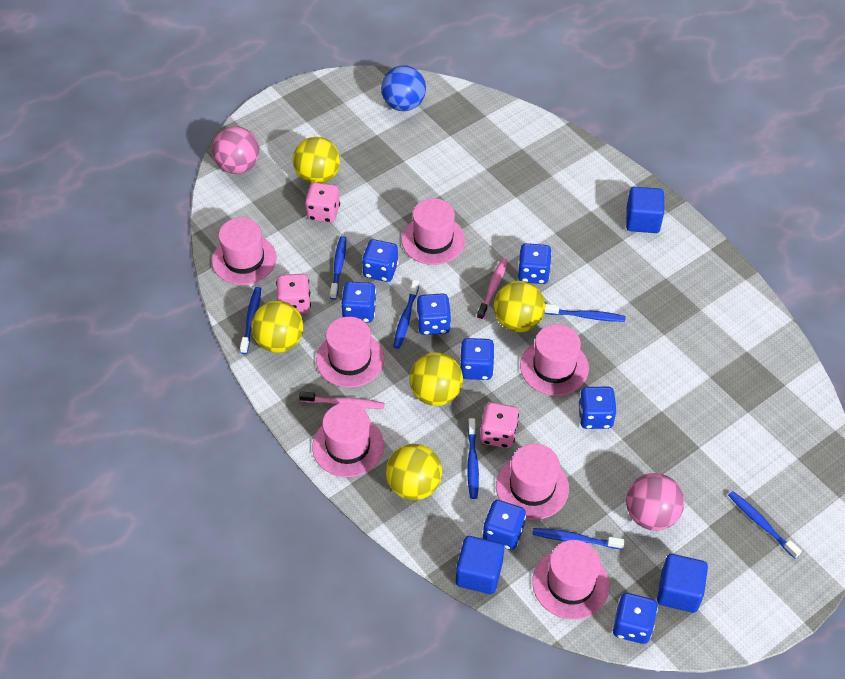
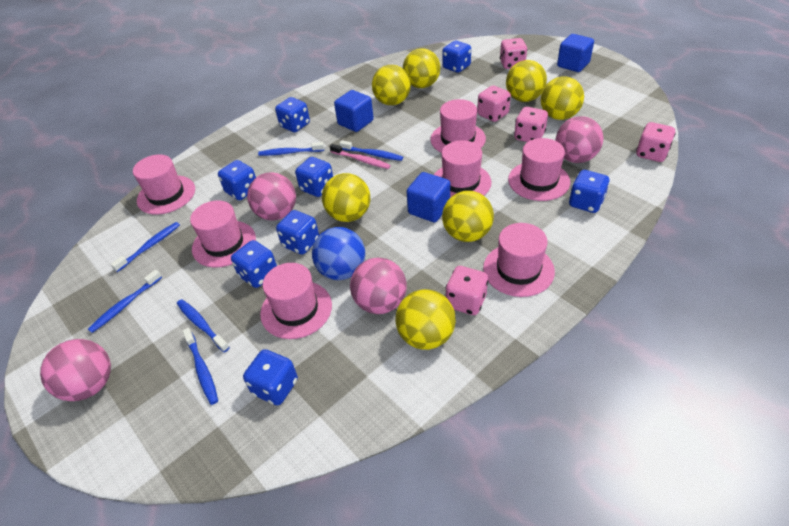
blue toothbrush: 7 -> 6
pink ball: 2 -> 4
pink dice: 3 -> 5
pink toothbrush: 2 -> 1
yellow ball: 5 -> 7

